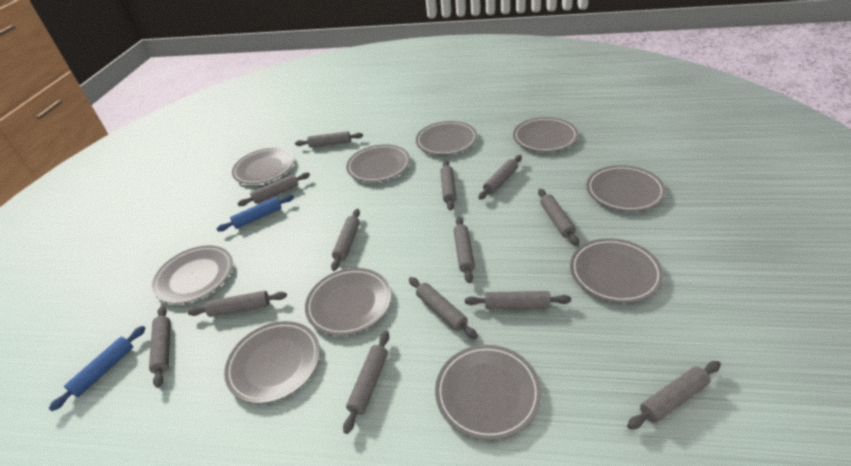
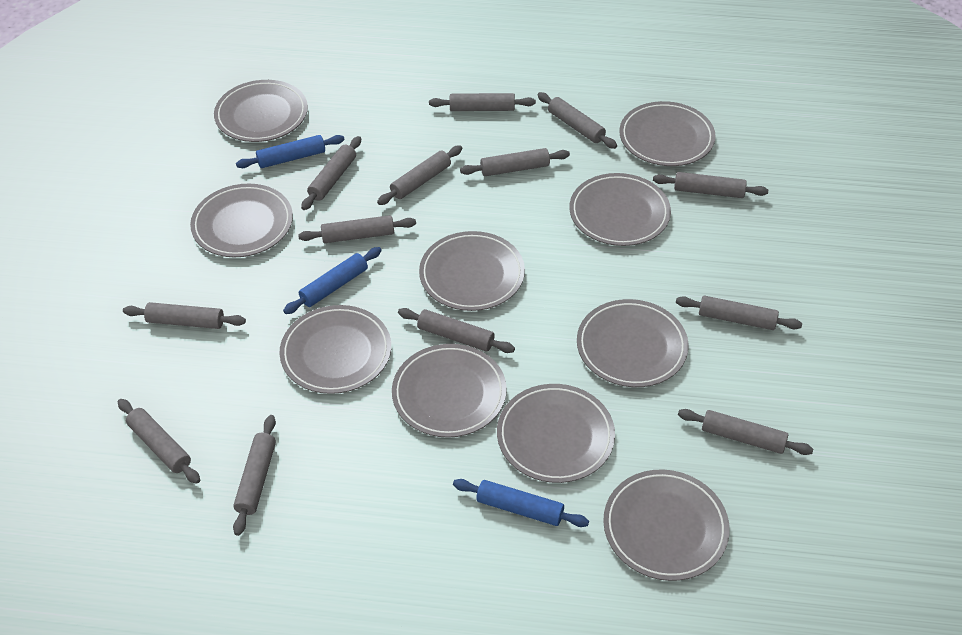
blue rolling pin: 2 -> 3

